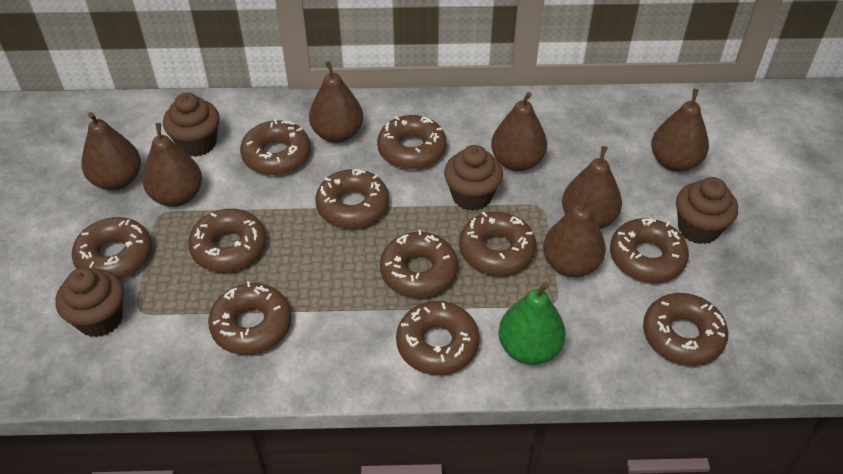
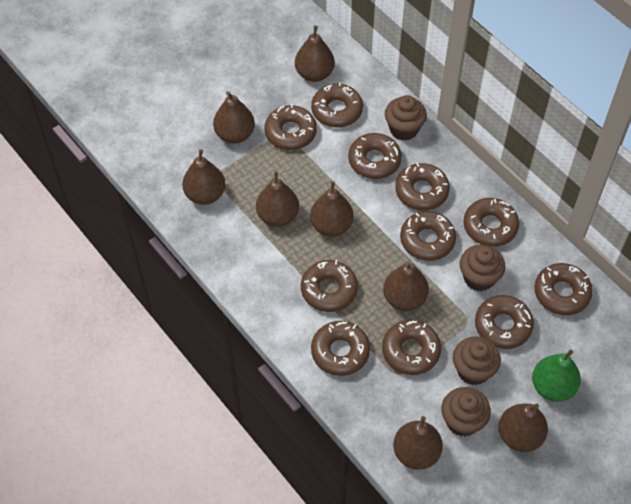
brown pear: 7 -> 8

